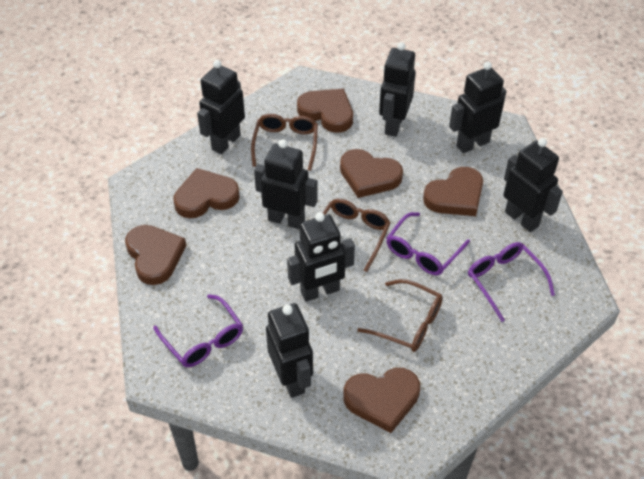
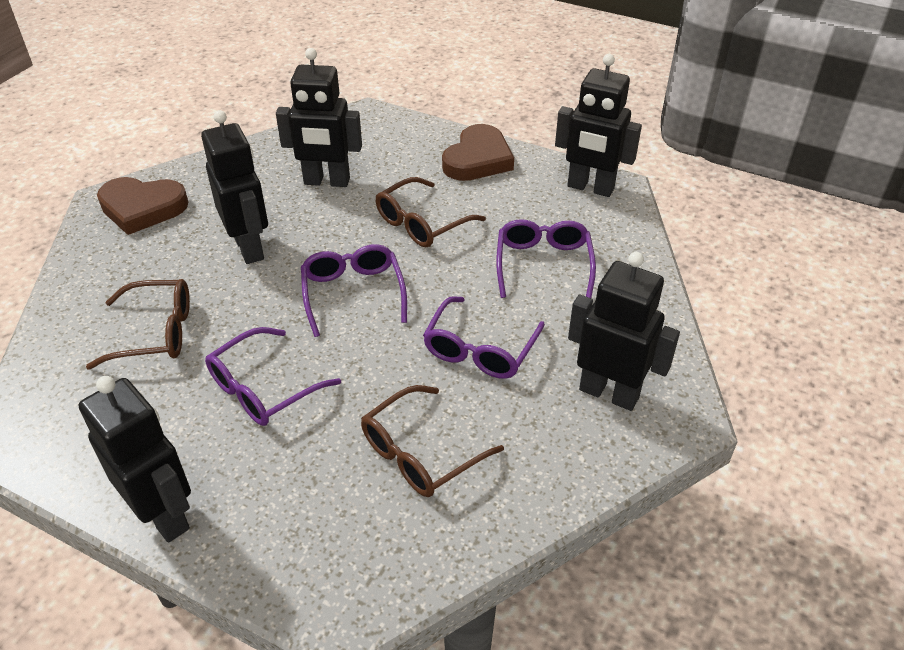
black robot: 7 -> 5
brown heart: 6 -> 2
purple glasses: 3 -> 4

